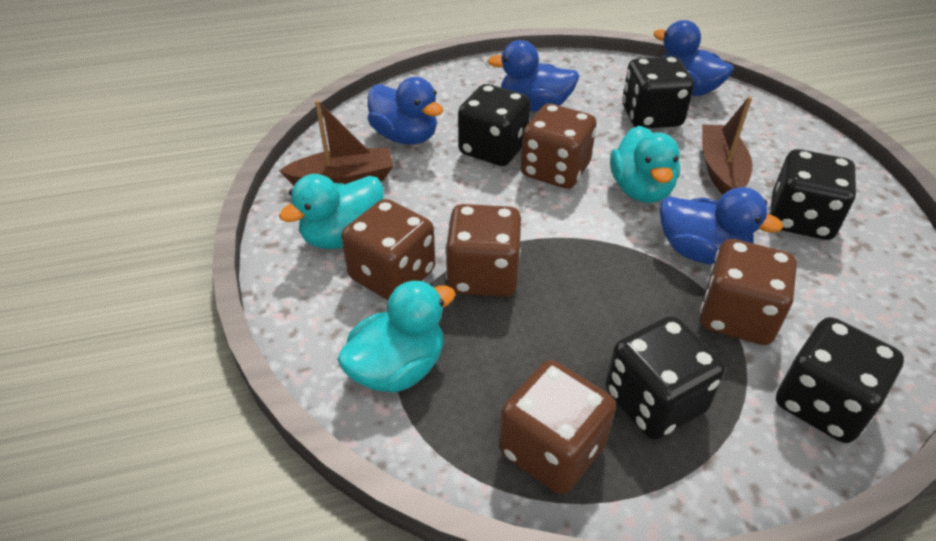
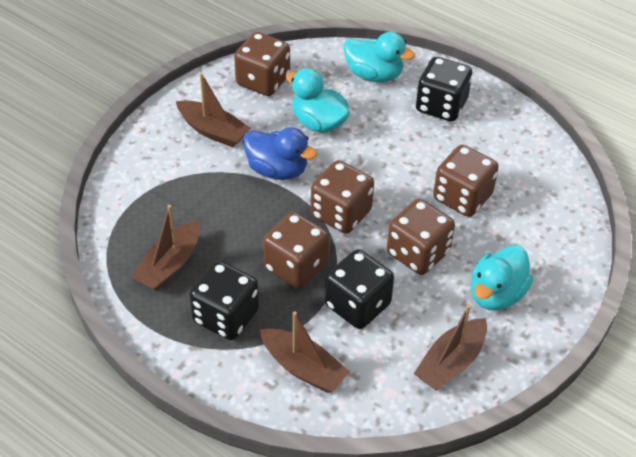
black dice: 5 -> 3
blue duck: 4 -> 1
brown boat: 2 -> 4

